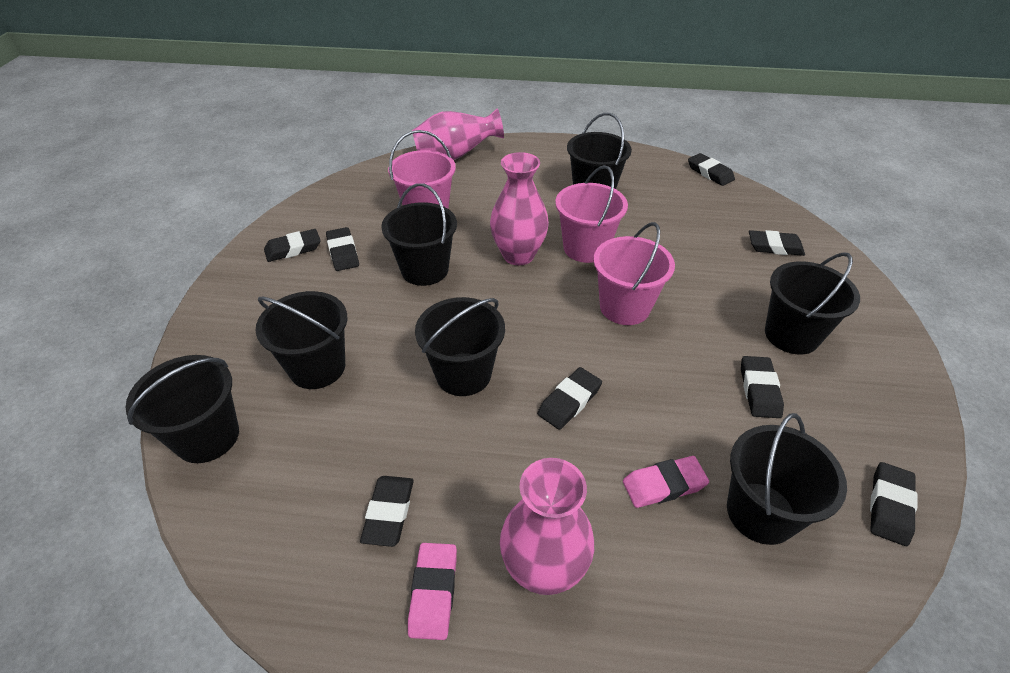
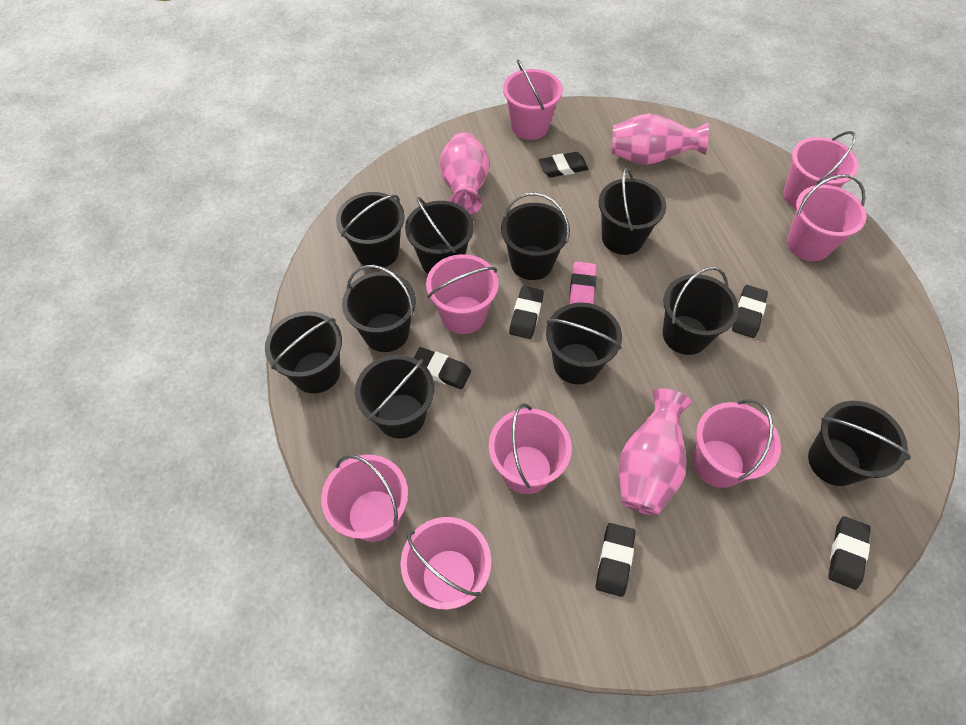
black bucket: 7 -> 10
black eraser: 8 -> 6
pink bucket: 3 -> 8
pink eraser: 2 -> 1

